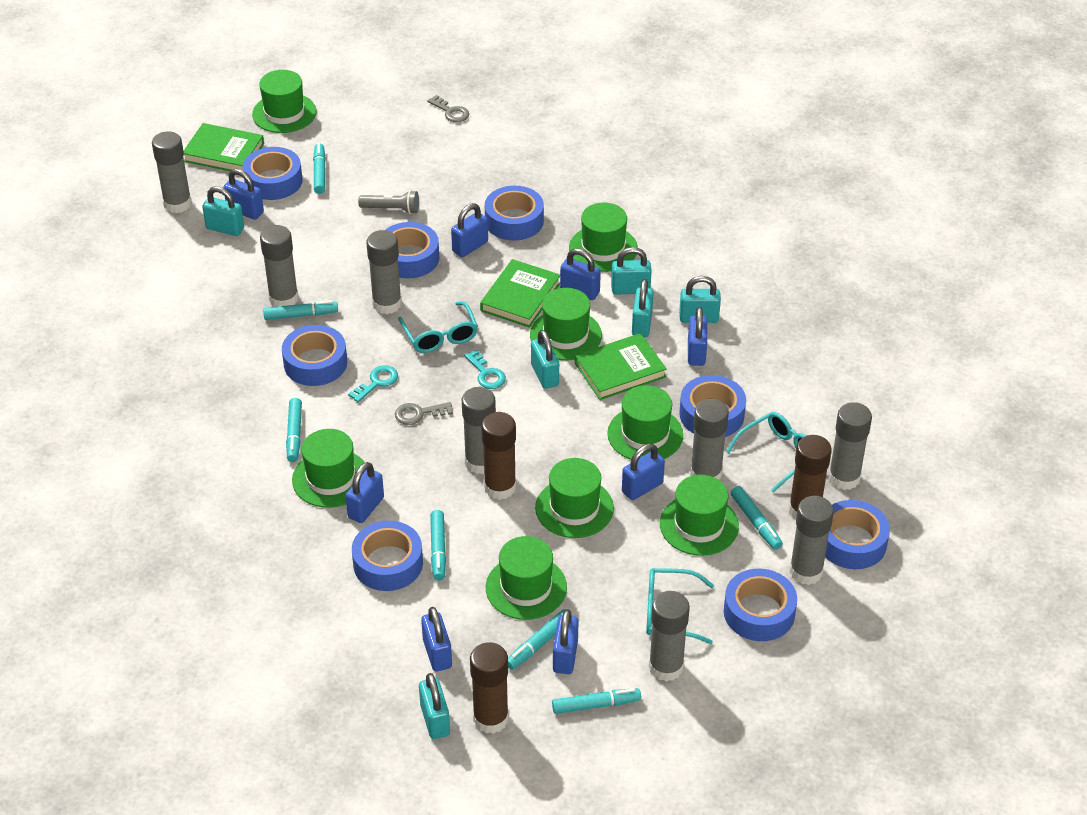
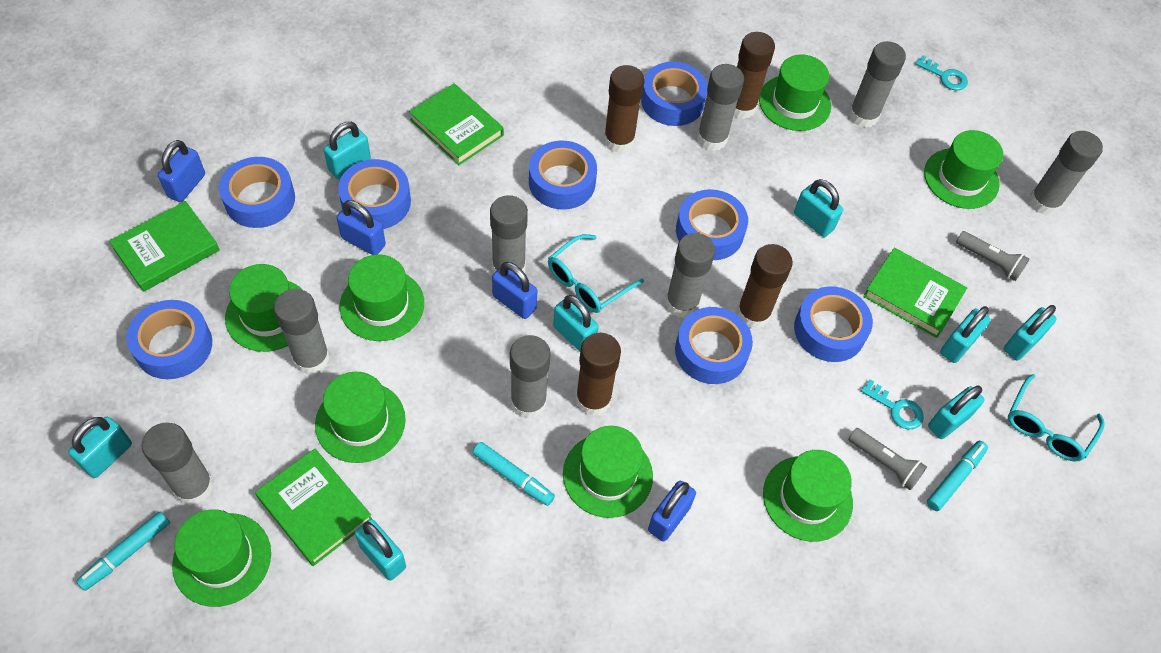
blue padlock: 8 -> 4
brown glue stick: 3 -> 4
green book: 3 -> 4
grey flashlight: 1 -> 2
grey key: 2 -> 0
turquoise glasses: 3 -> 2
turquoise marker: 7 -> 3
turquoise padlock: 6 -> 8

